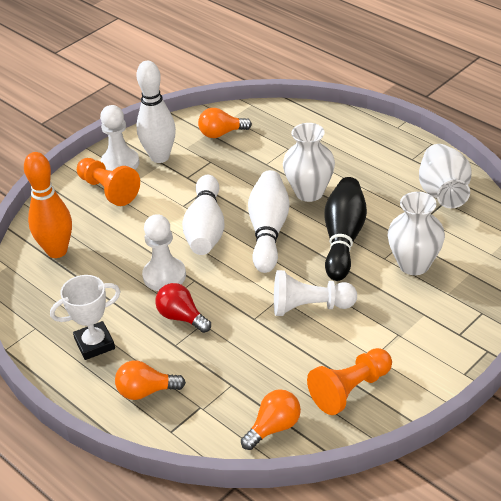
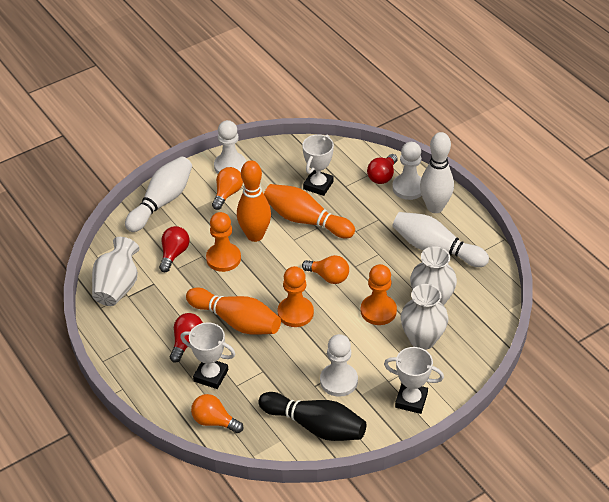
orange bowling pin: 1 -> 3
orange pawn: 2 -> 3
red light bulb: 1 -> 3
white trophy: 1 -> 3

